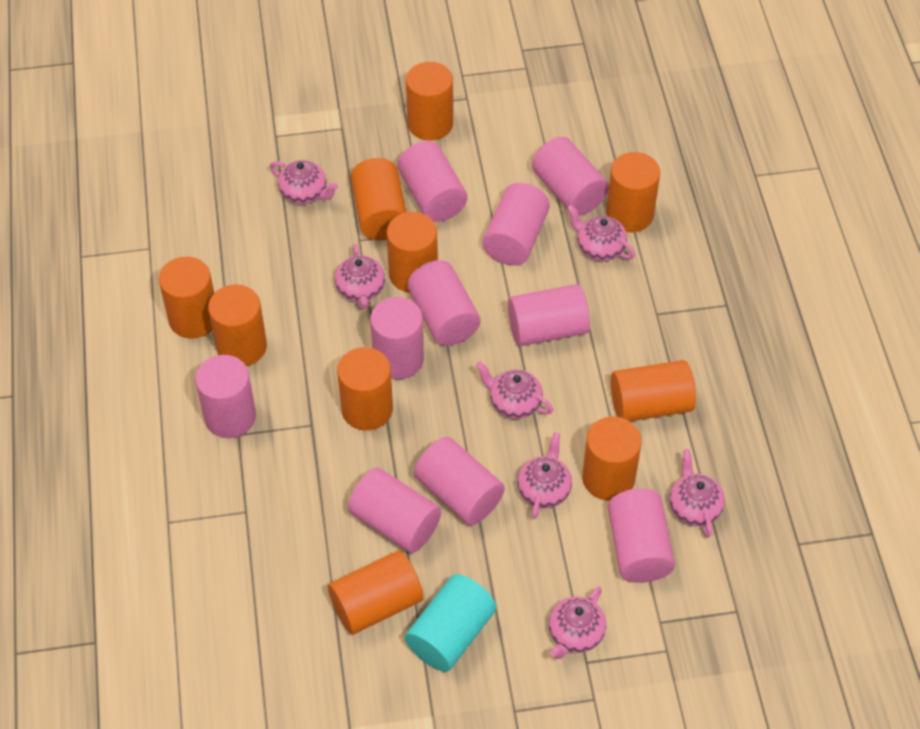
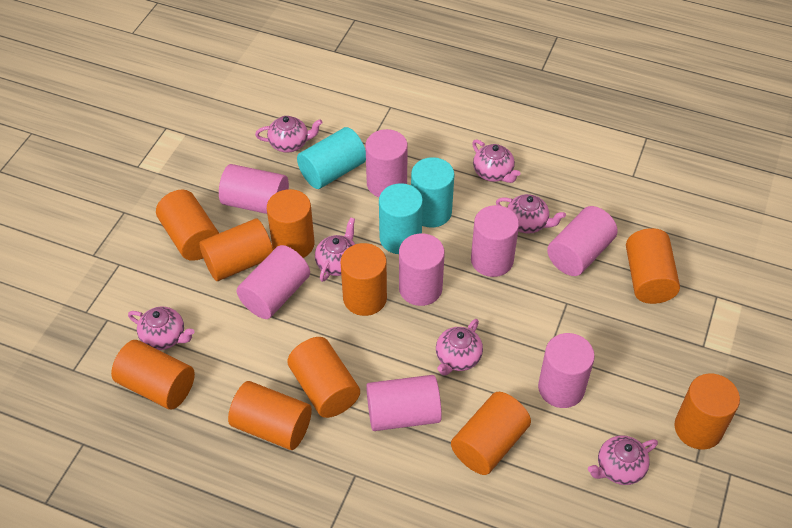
pink cylinder: 10 -> 8
turquoise cylinder: 1 -> 3

